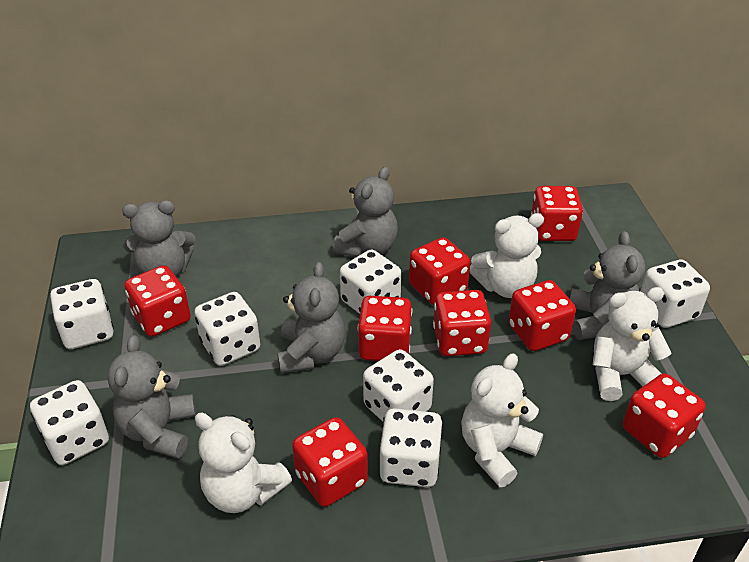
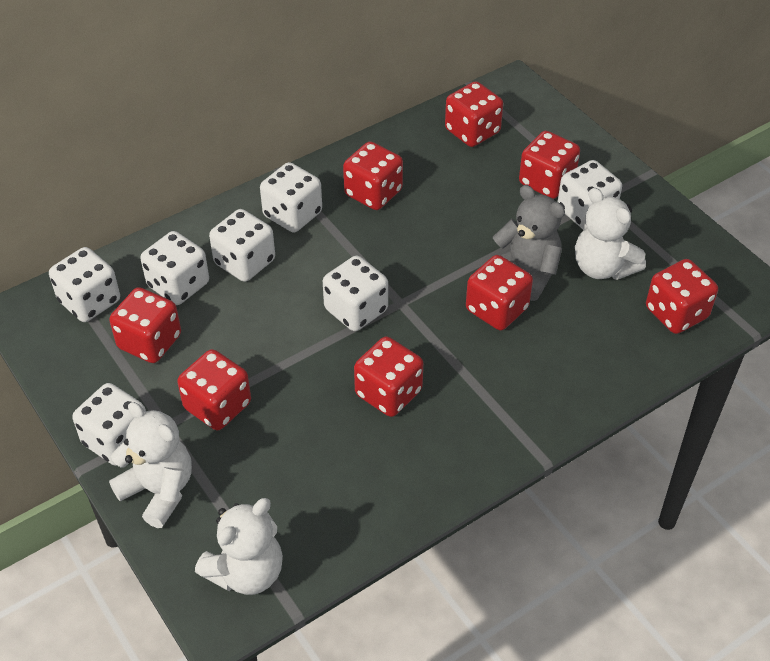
grey teddy bear: 5 -> 1
white teddy bear: 4 -> 3

